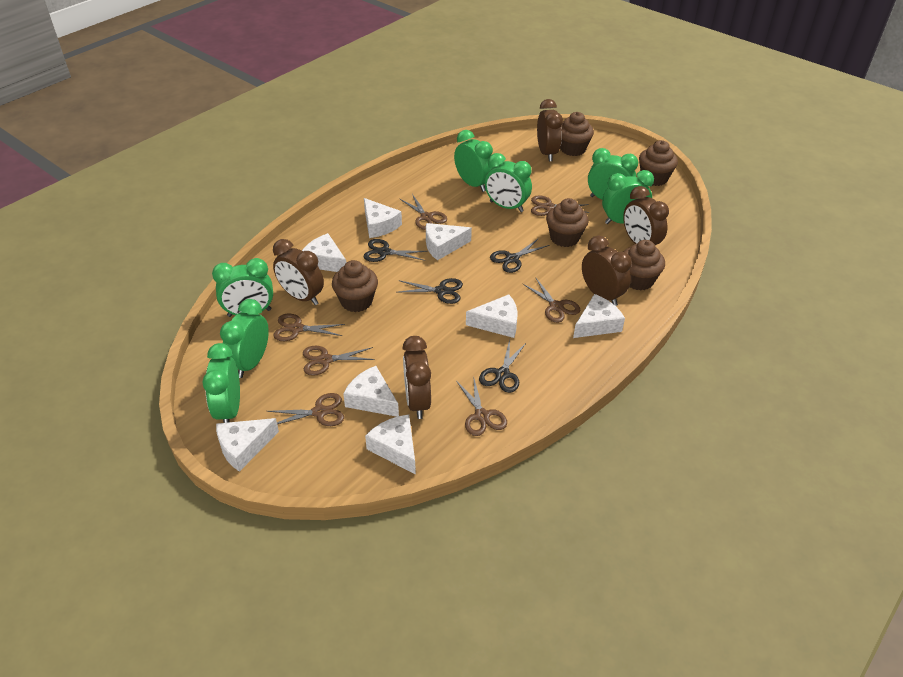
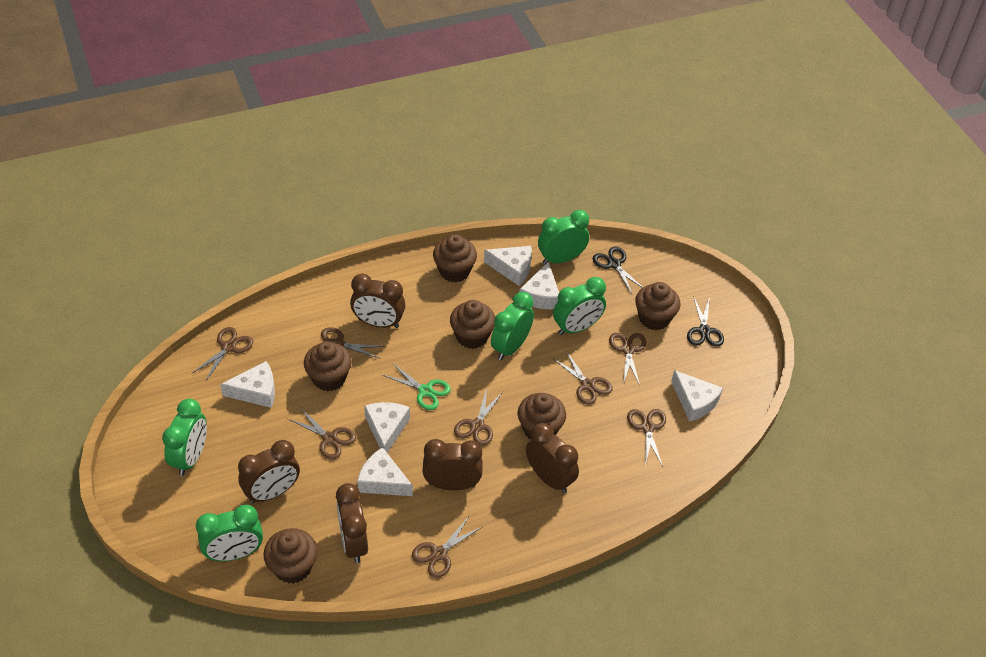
black scissors: 4 -> 2
brown cupcake: 5 -> 6
brown scissors: 7 -> 8
green clock: 7 -> 5
green scissors: 0 -> 1
white cheese: 8 -> 6

